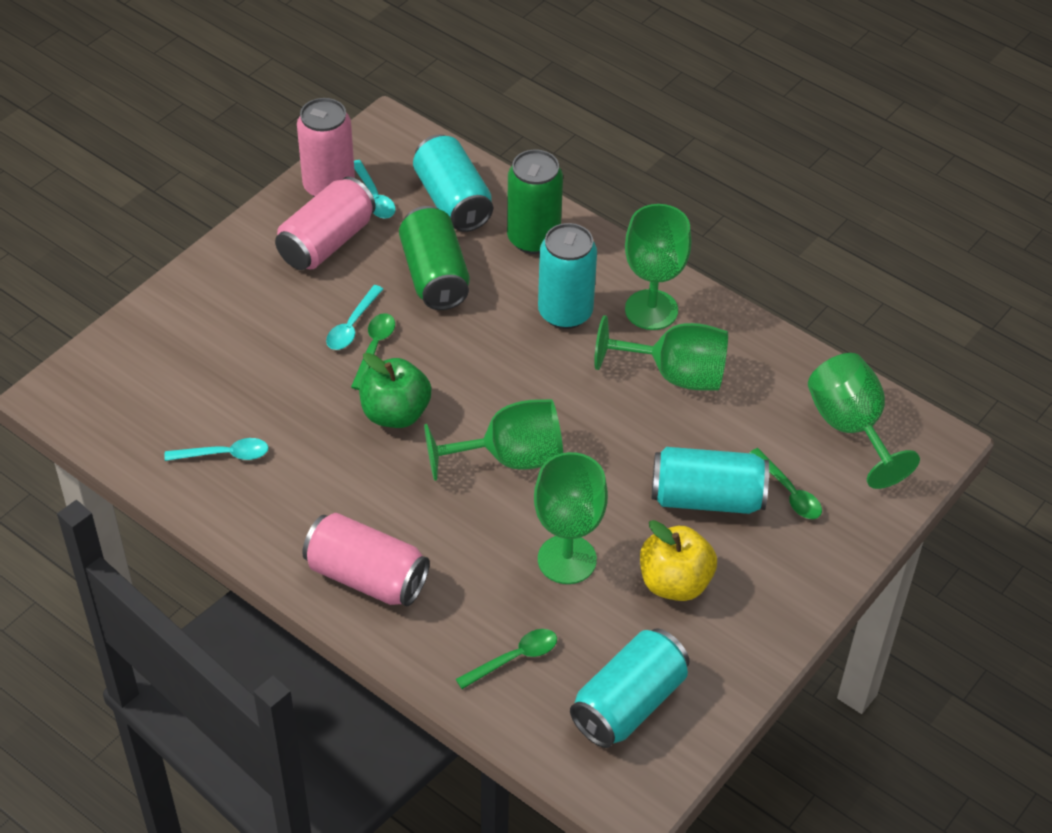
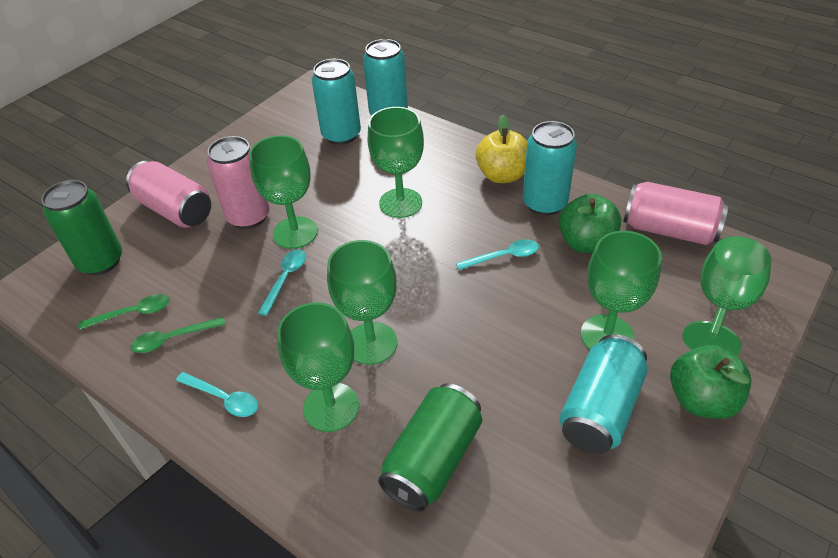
green apple: 1 -> 2
green goblet: 5 -> 6
green spoon: 3 -> 2

